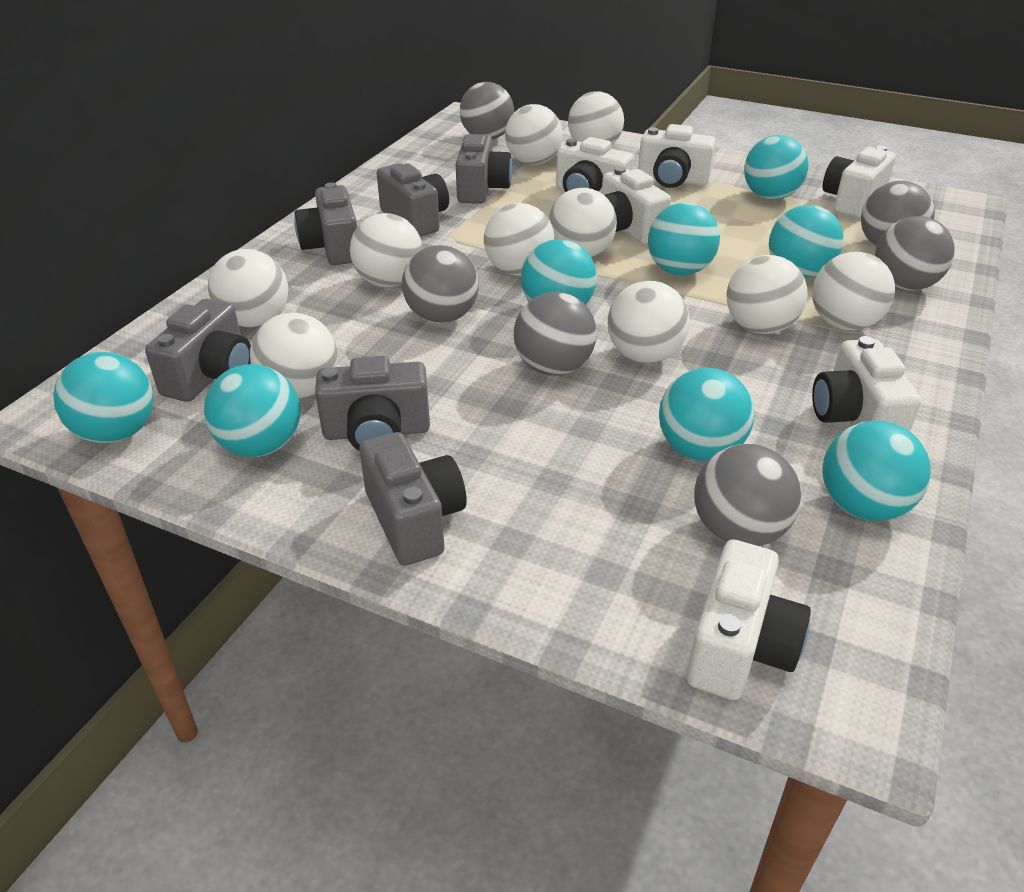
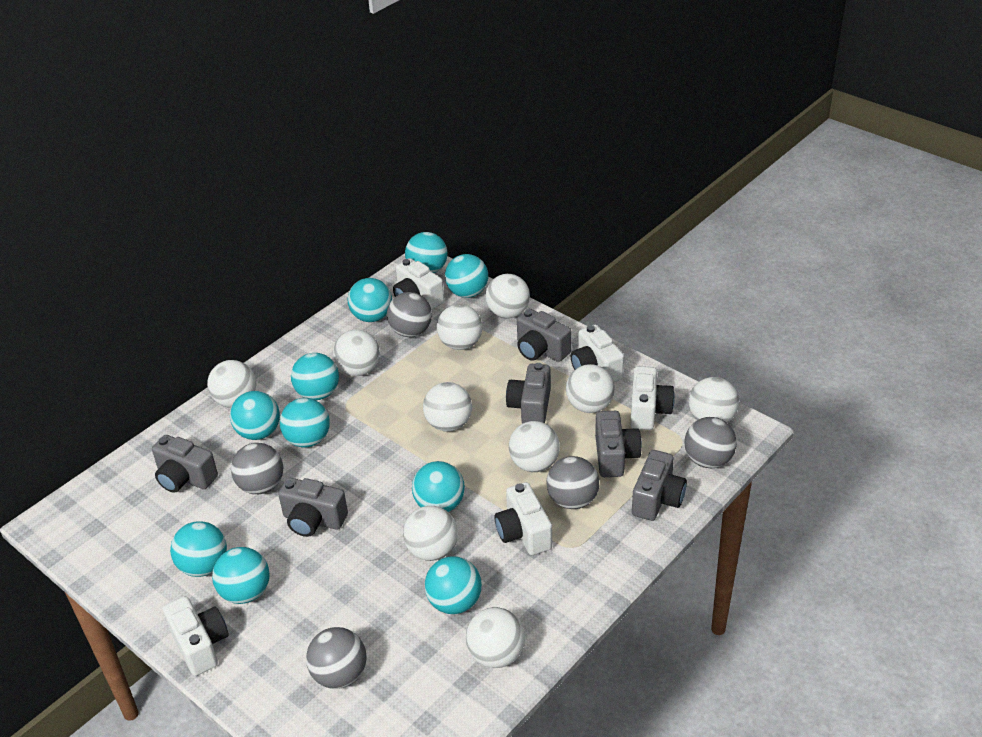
grey ball: 6 -> 5
turquoise ball: 8 -> 10
white camera: 6 -> 5

